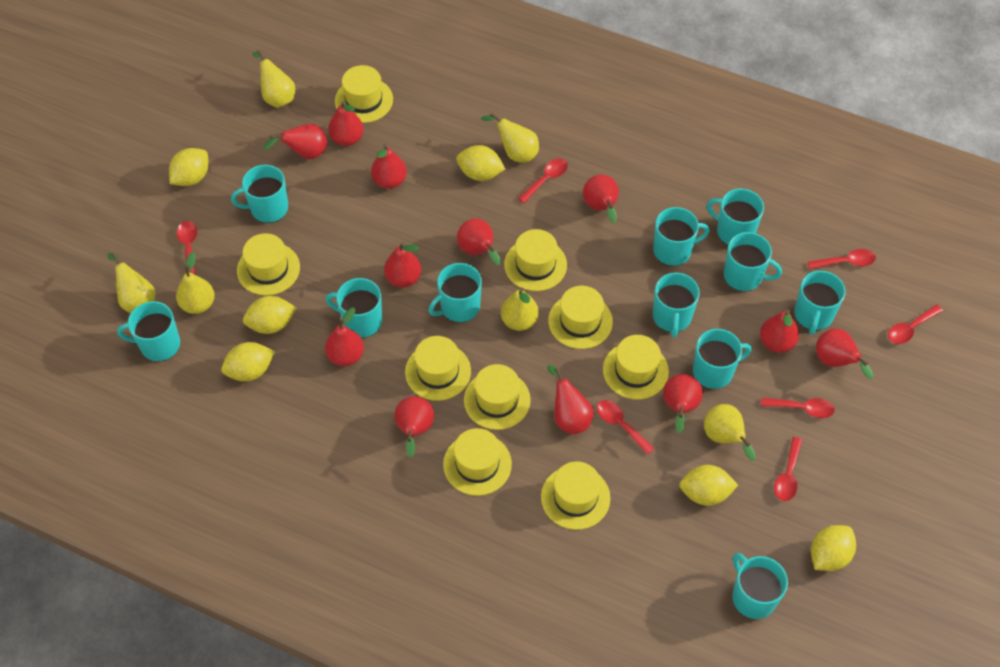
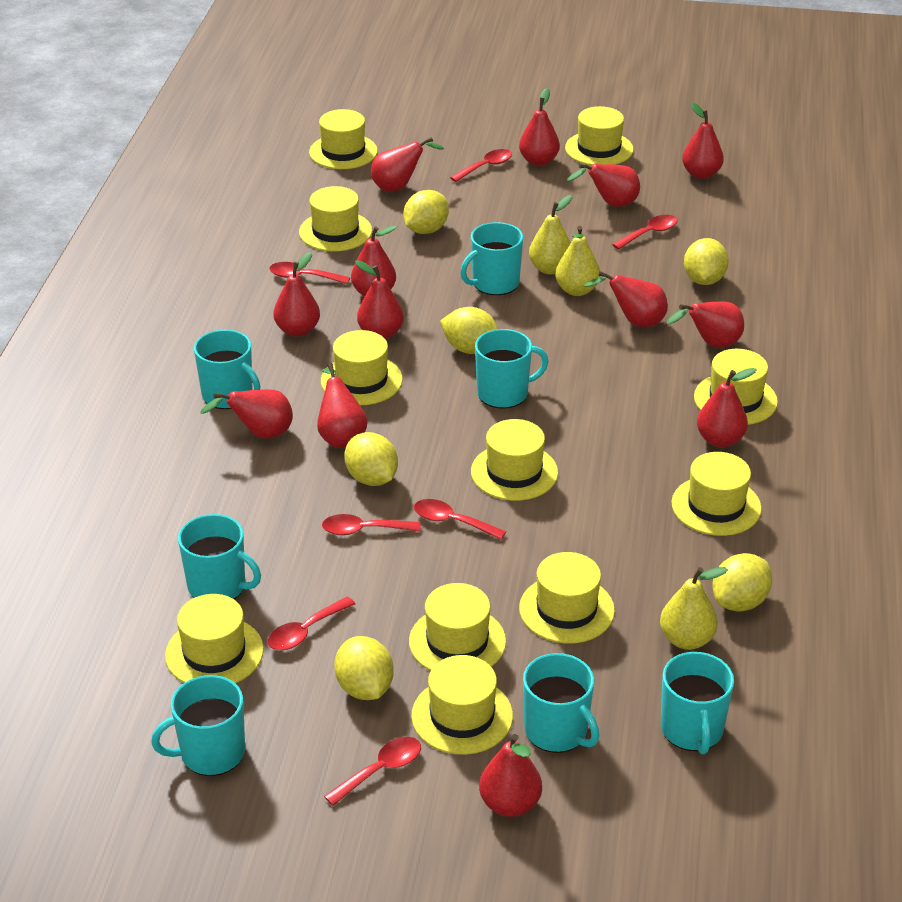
red pear: 12 -> 13
turquoise mug: 11 -> 7
yellow hat: 9 -> 11
yellow pear: 6 -> 3

